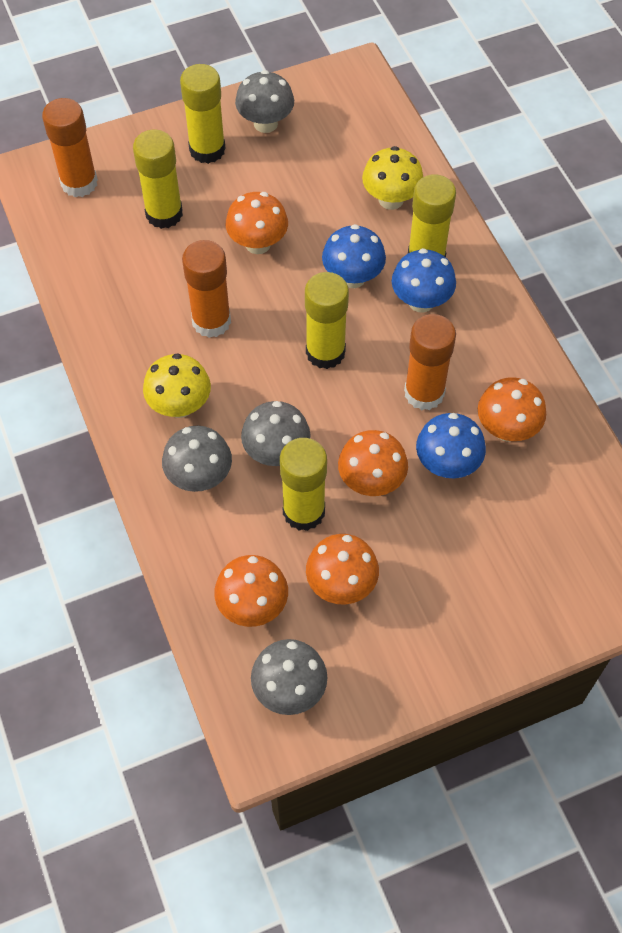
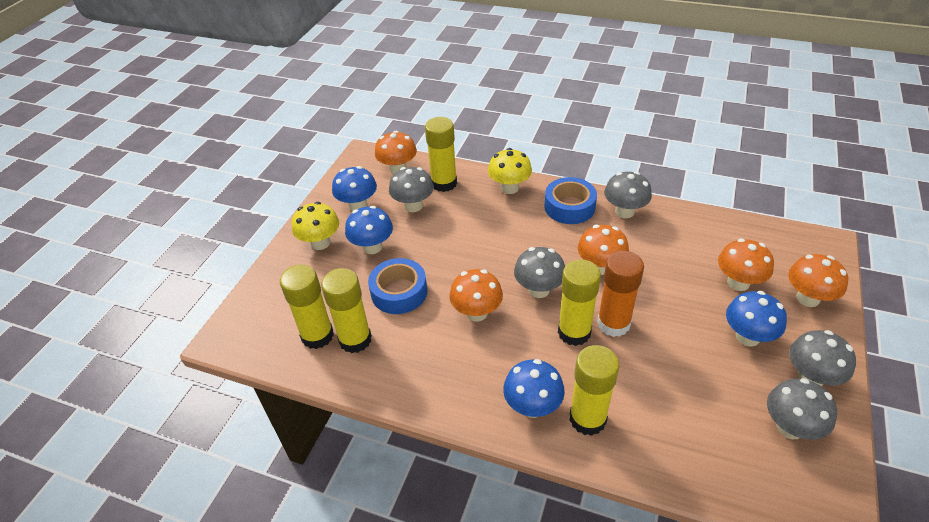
blue mushroom: 3 -> 4
blue tape: 0 -> 2
grey mushroom: 4 -> 5
orange glue stick: 3 -> 1

